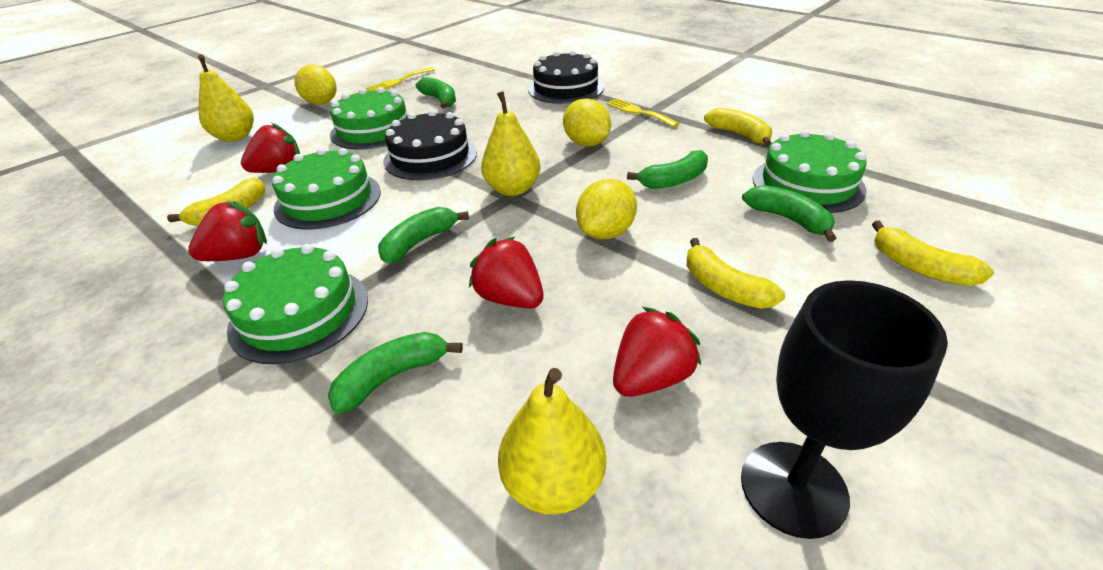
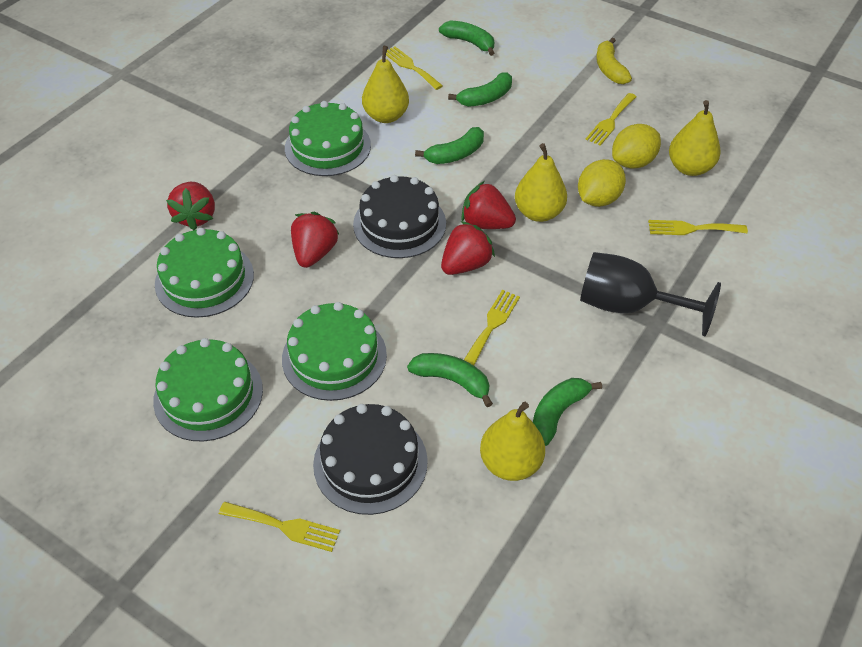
yellow banana: 4 -> 1
yellow fork: 2 -> 5
yellow lemon: 3 -> 2
yellow pear: 3 -> 4

